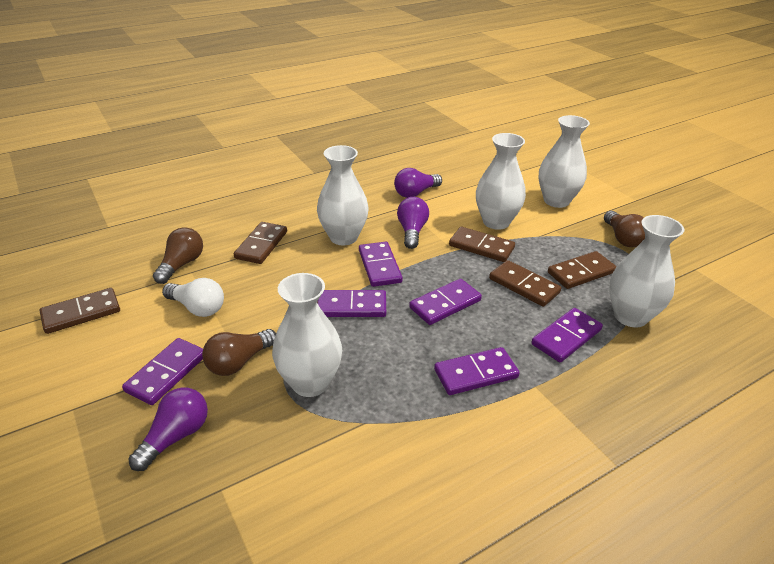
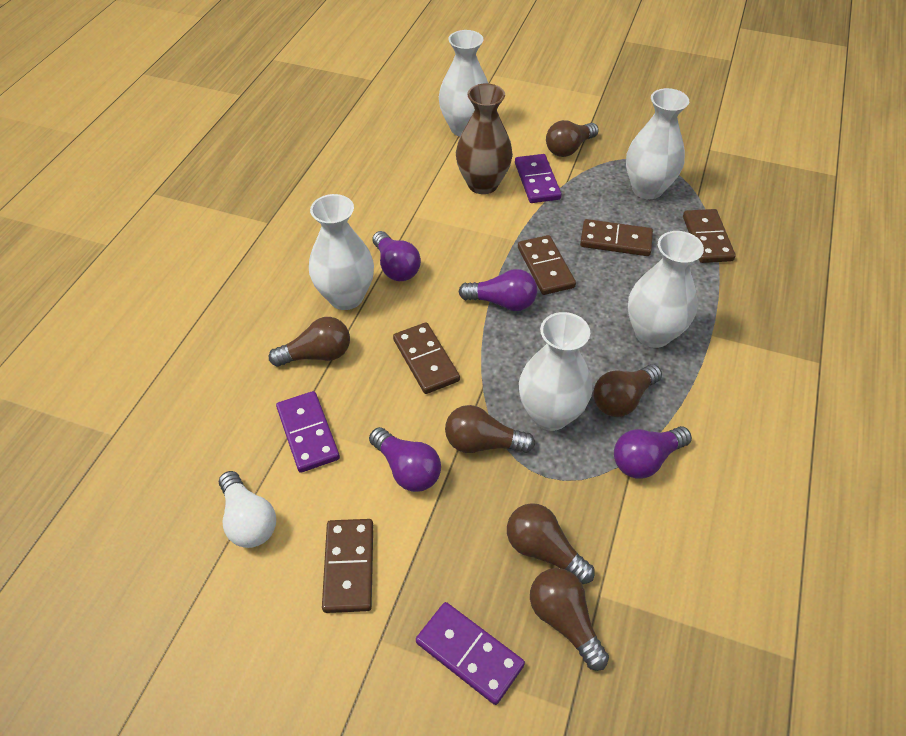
brown light bulb: 3 -> 6
brown vase: 0 -> 1
purple domino: 6 -> 3
purple light bulb: 3 -> 4

